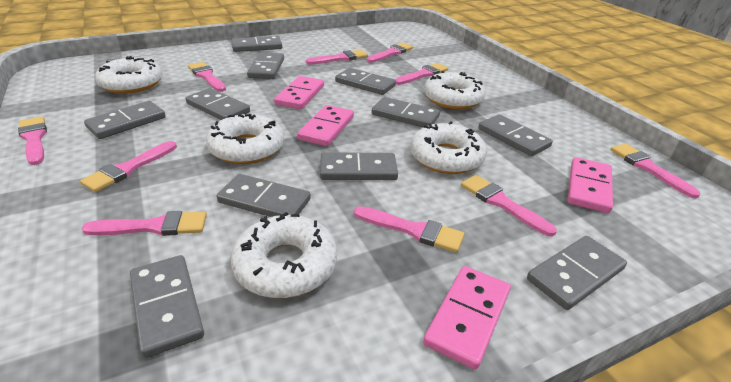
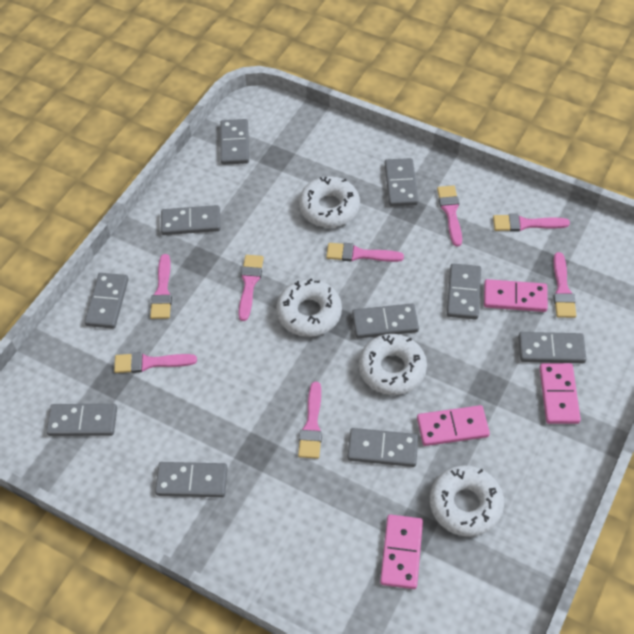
grey domino: 11 -> 10
pink brush: 10 -> 8
white donut: 5 -> 4

